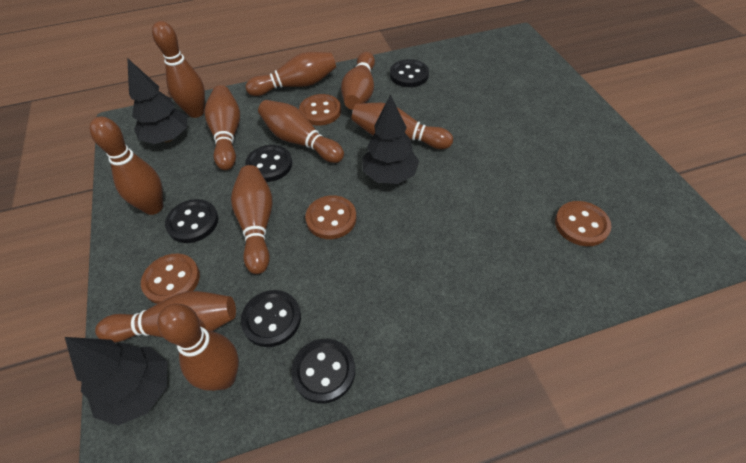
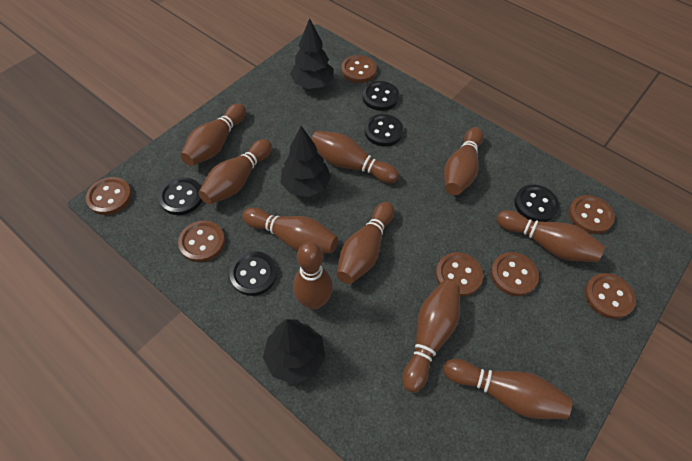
brown button: 4 -> 7

